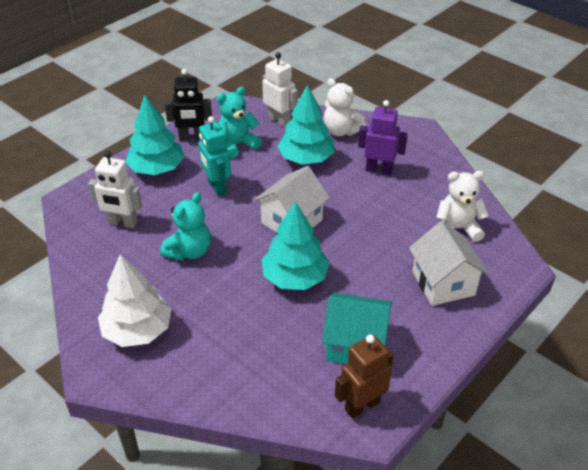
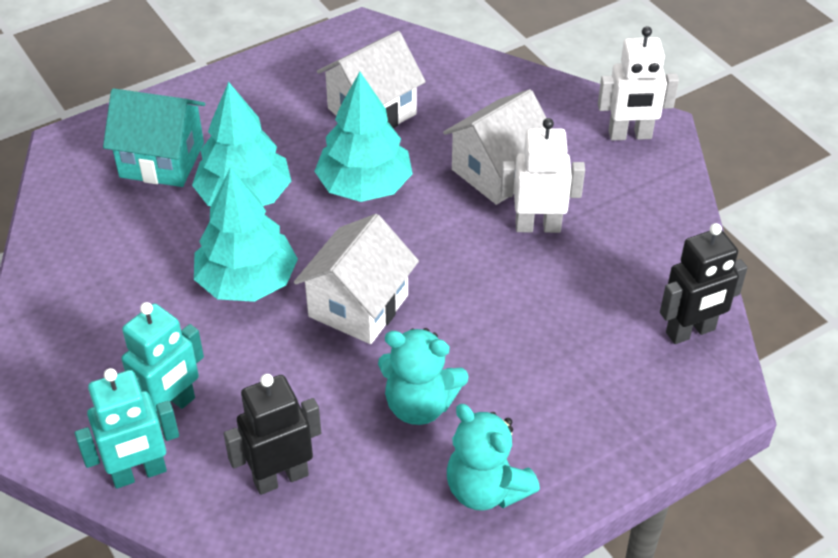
black robot: 1 -> 2
brown robot: 1 -> 0
purple robot: 1 -> 0
turquoise robot: 1 -> 2
white house: 2 -> 3
white teddy bear: 2 -> 0
white tree: 1 -> 0

